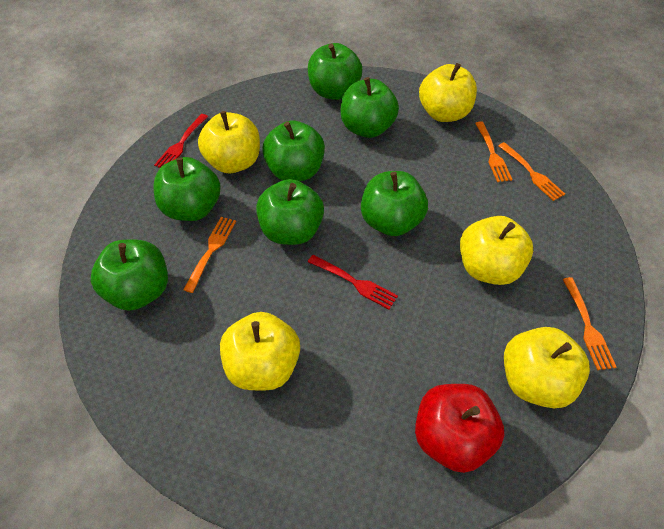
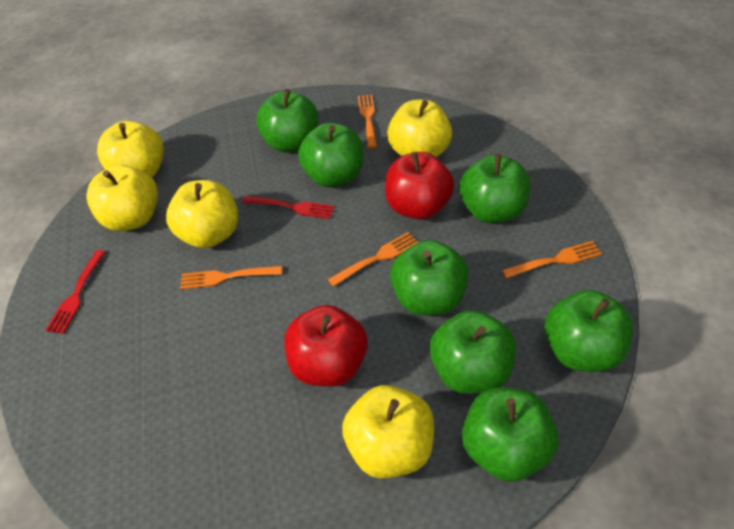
red apple: 1 -> 2

